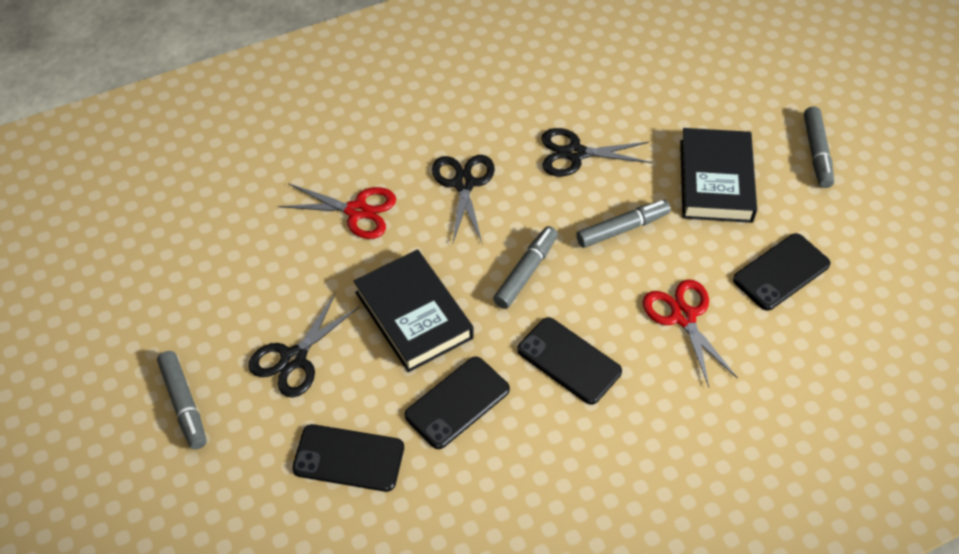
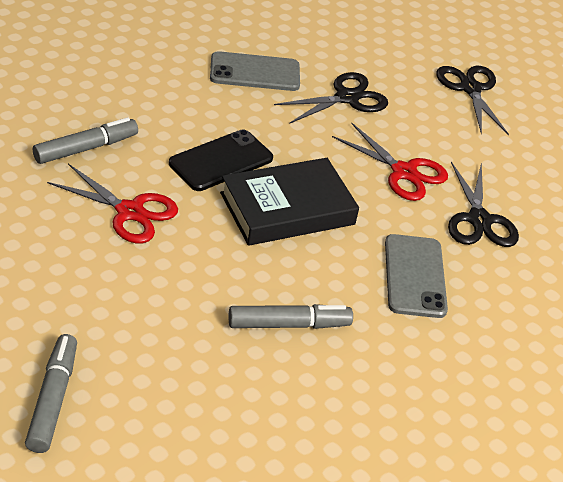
black book: 2 -> 1
black phone: 4 -> 1
grey marker: 4 -> 3
grey phone: 0 -> 2

